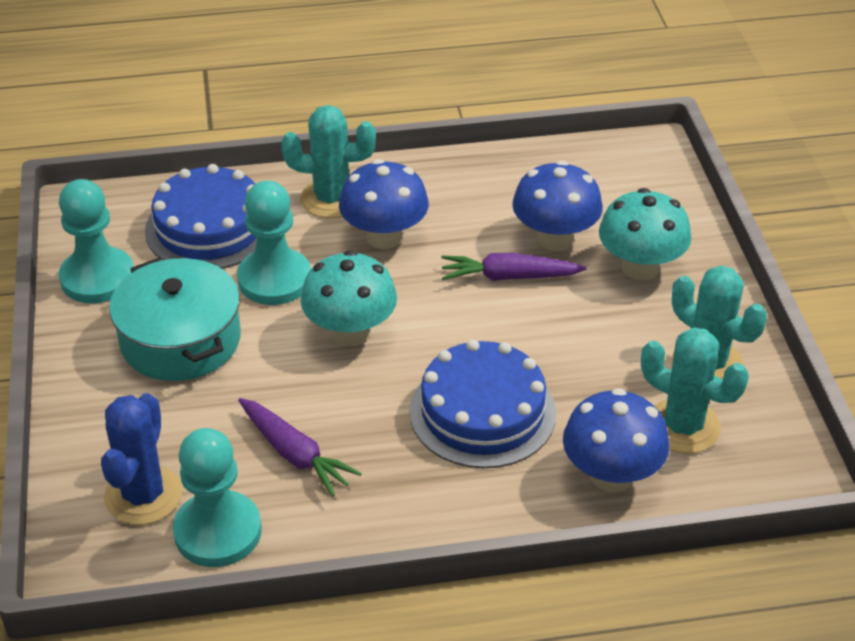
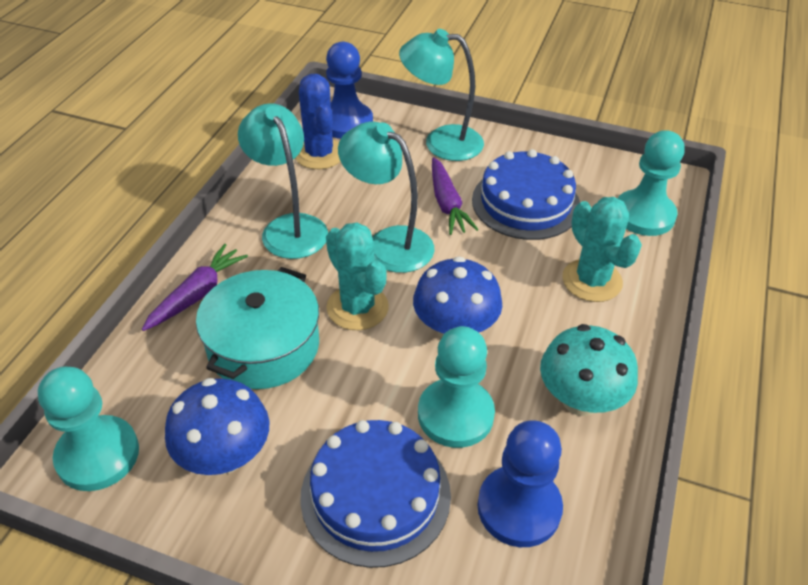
blue mushroom: 3 -> 2
blue pawn: 0 -> 2
turquoise cactus: 3 -> 2
turquoise lamp: 0 -> 3
turquoise mushroom: 2 -> 1

